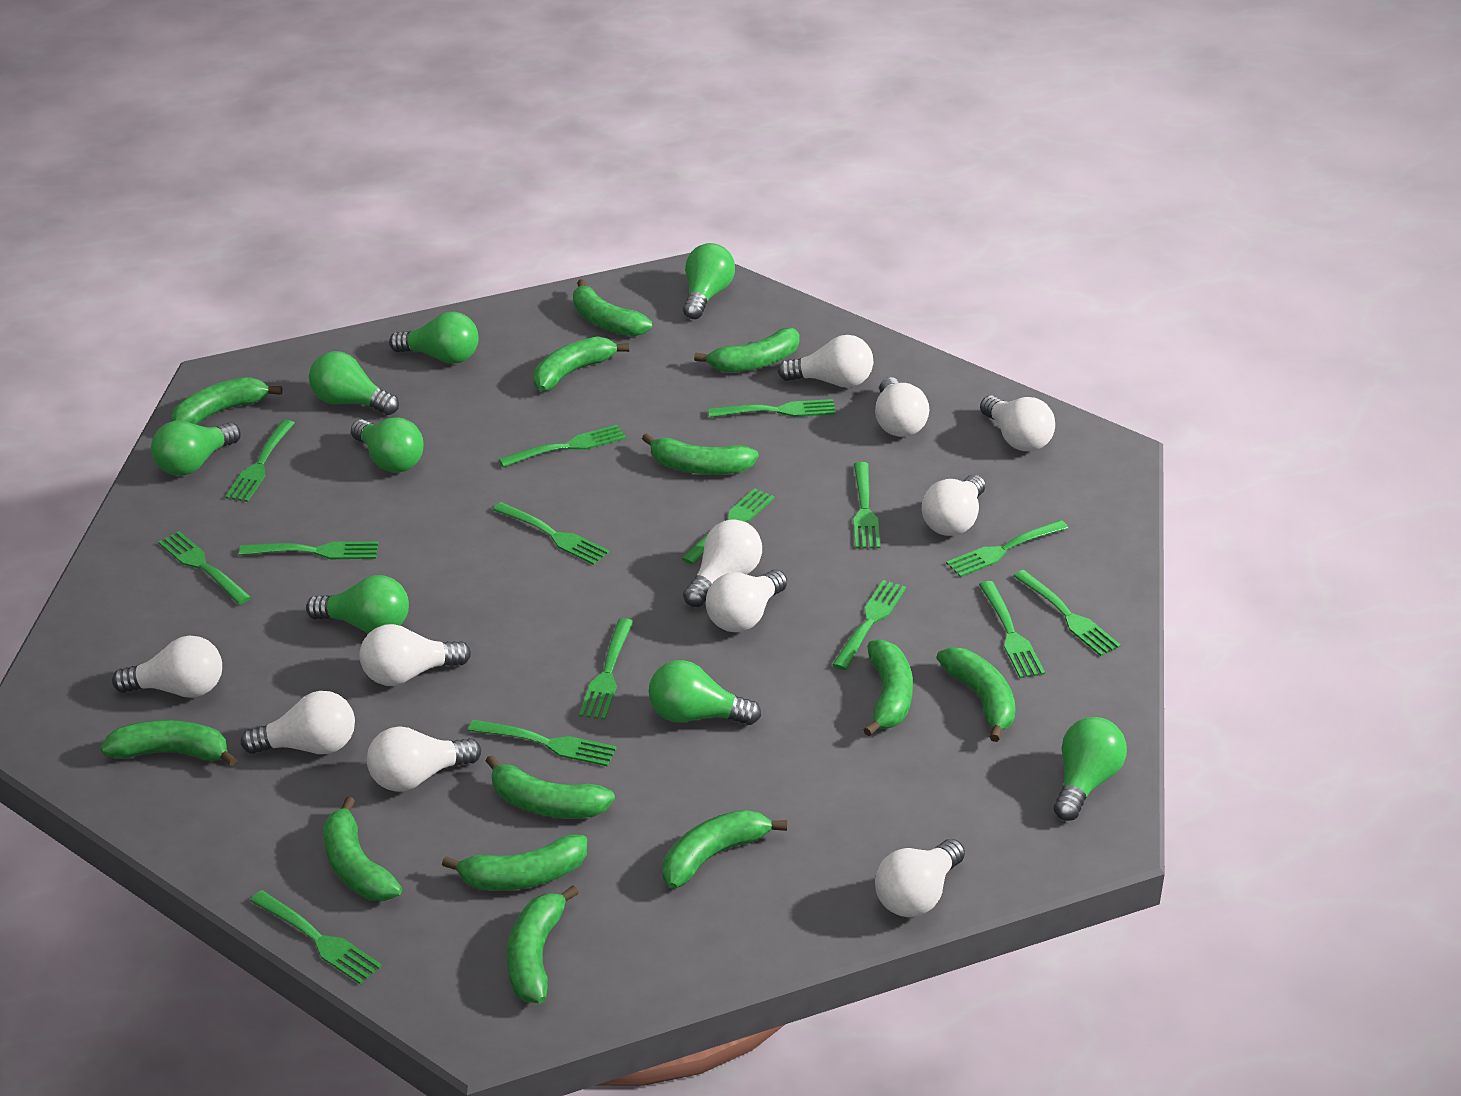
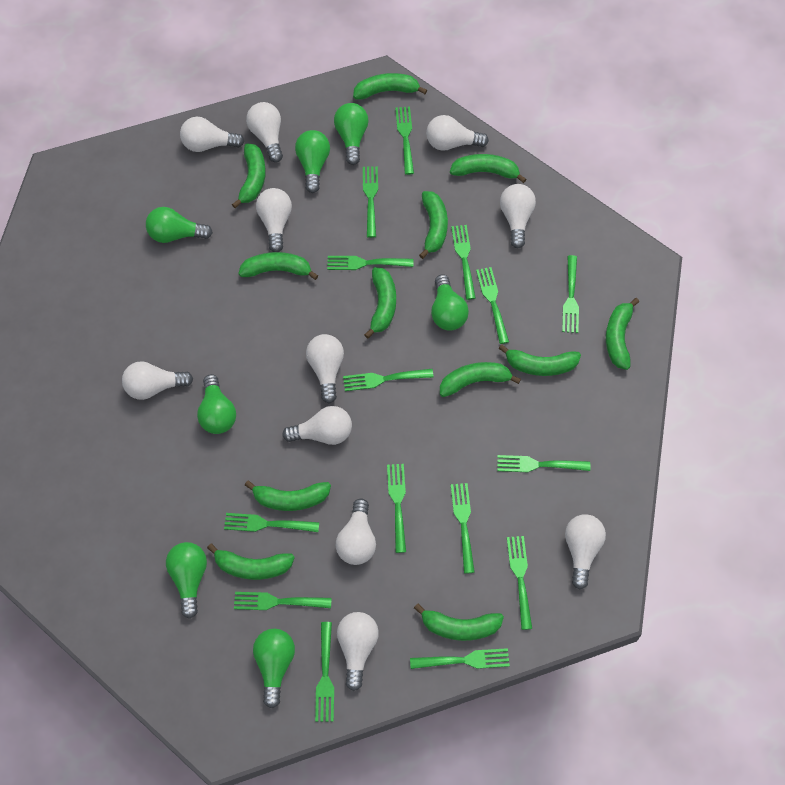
green banana: 13 -> 12
green light bulb: 8 -> 7

